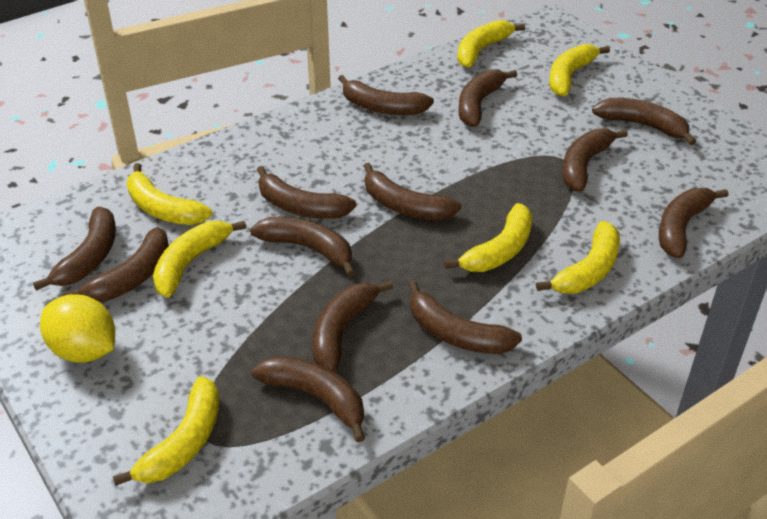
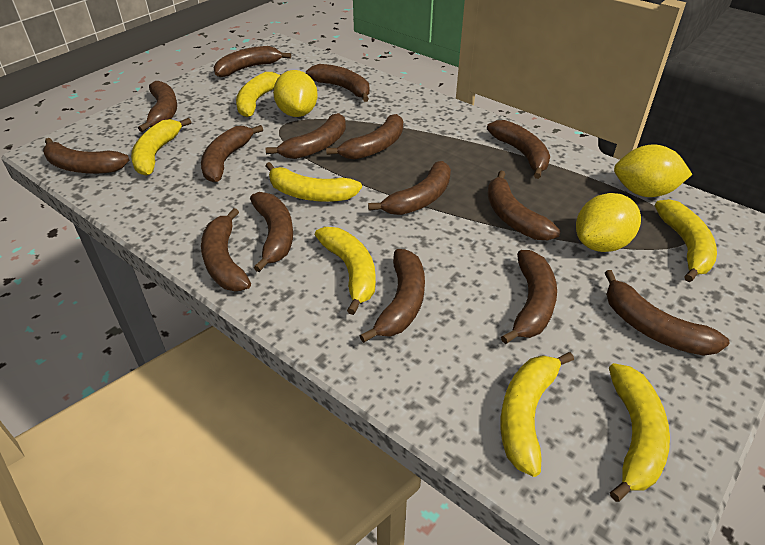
brown banana: 13 -> 15
yellow lemon: 1 -> 3

